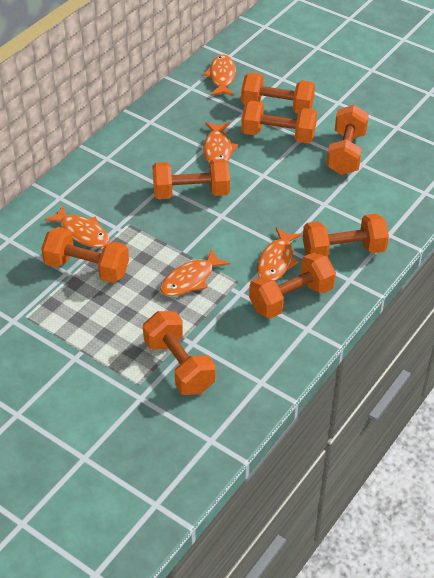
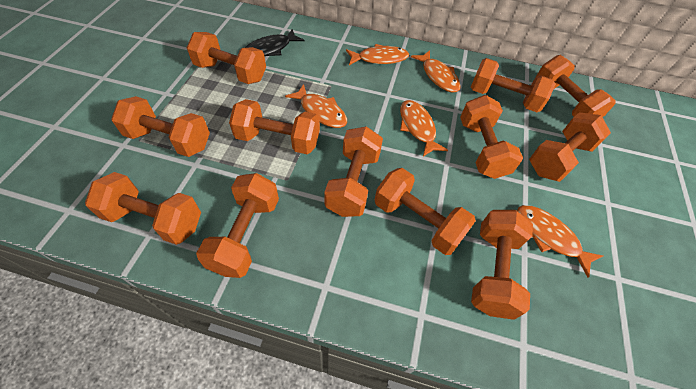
black fish: 0 -> 1
orange dumbbell: 8 -> 12

